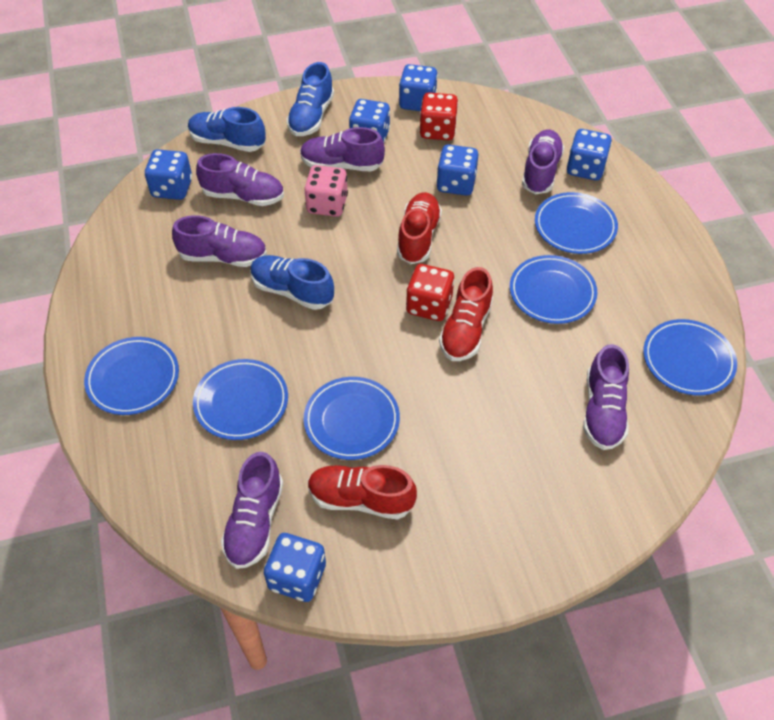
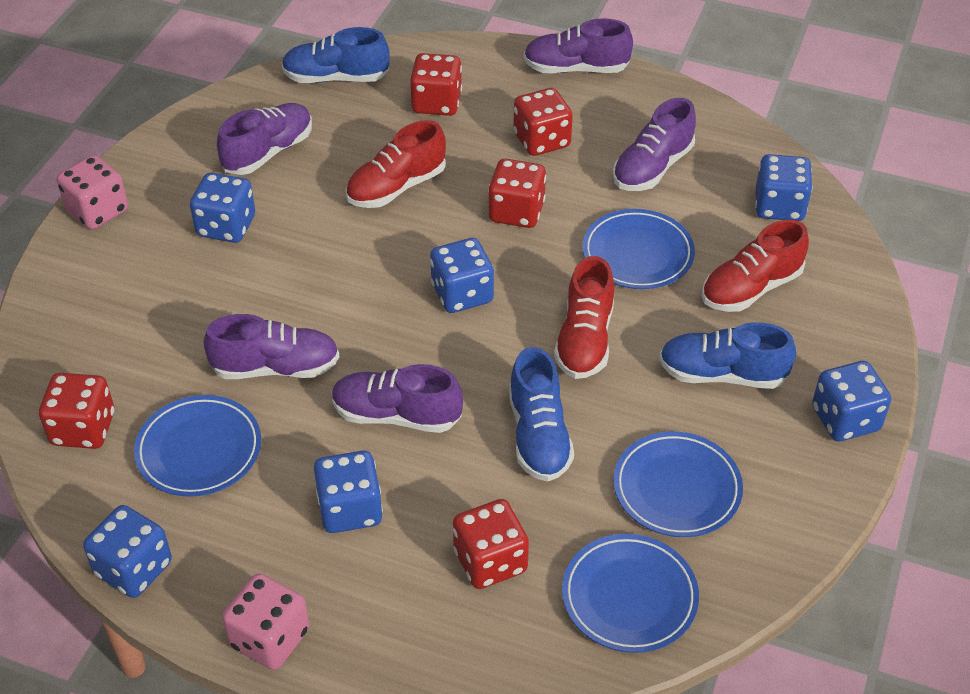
blue plate: 6 -> 4
pink dice: 1 -> 2
purple shoe: 6 -> 5
red dice: 2 -> 5

